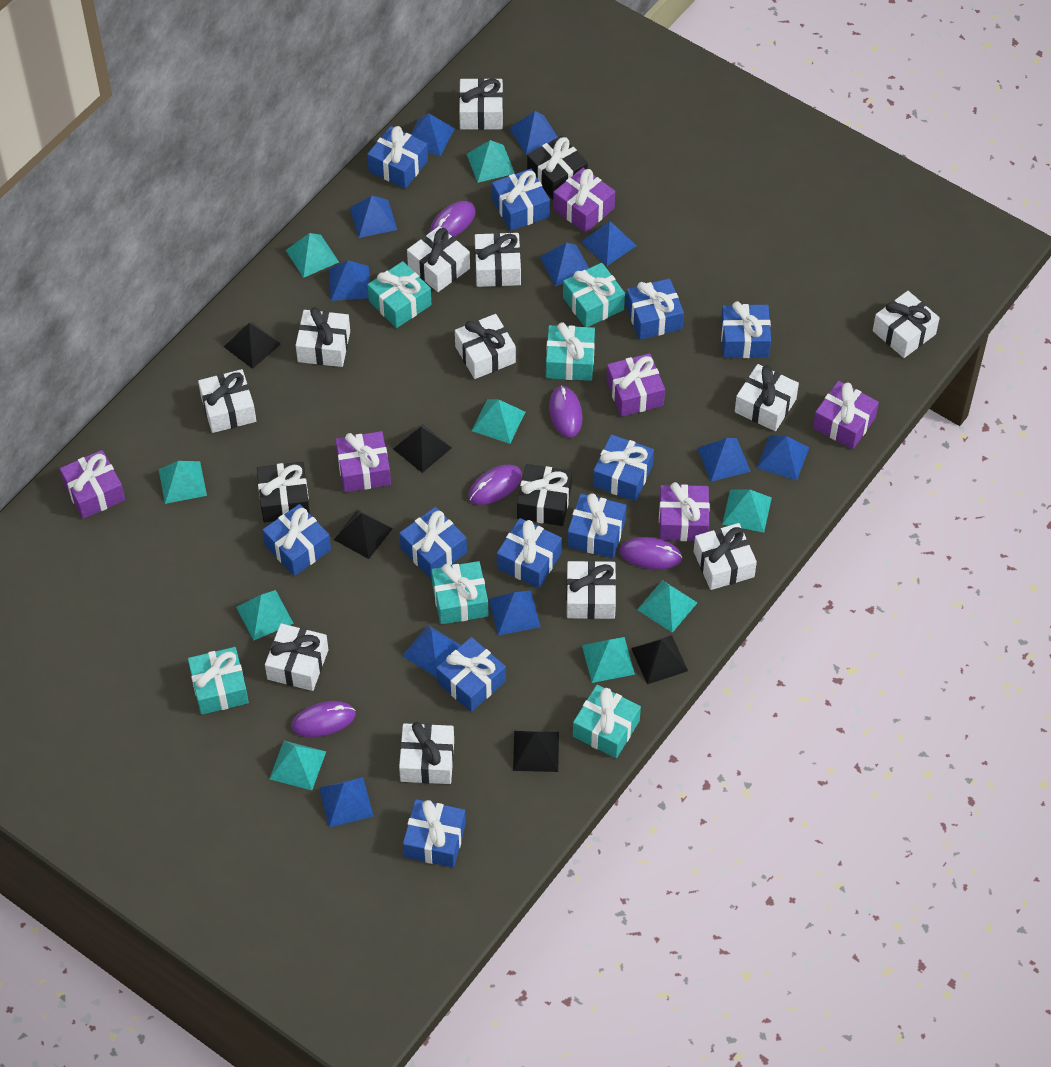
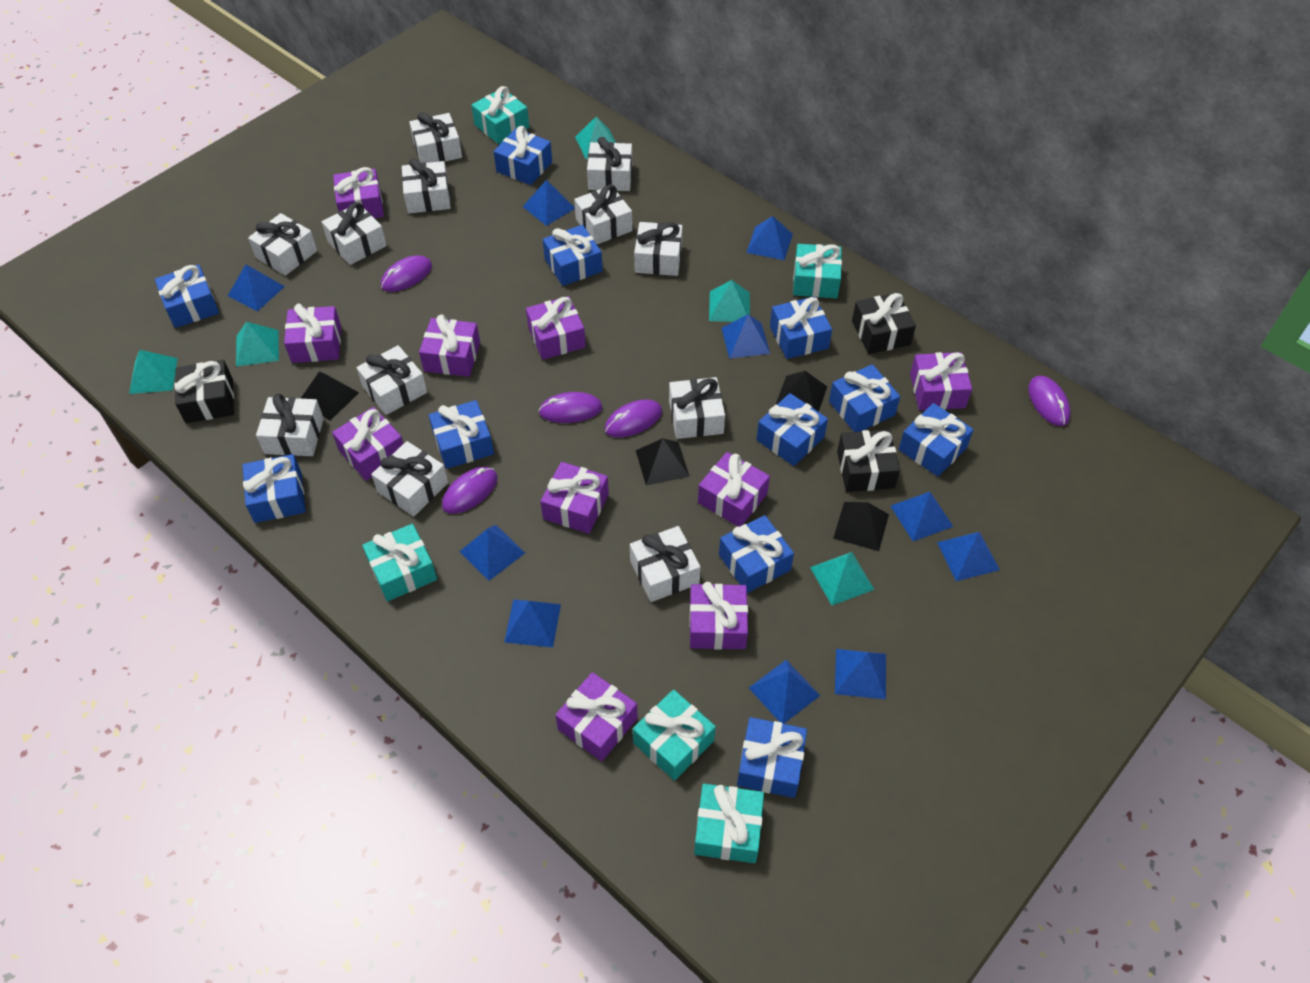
black pyramid: 5 -> 4
blue pyramid: 11 -> 10
purple gift: 6 -> 10
turquoise gift: 6 -> 5
turquoise pyramid: 9 -> 5

